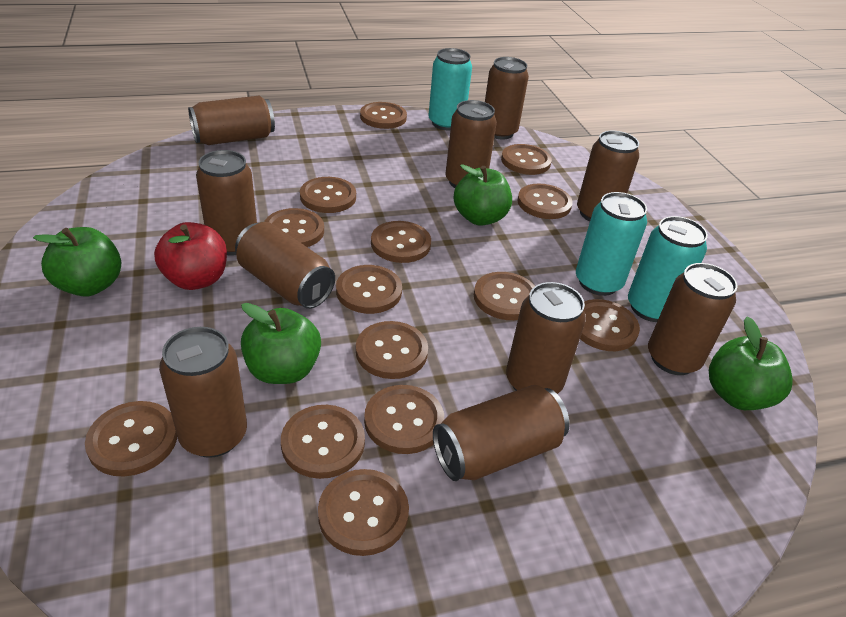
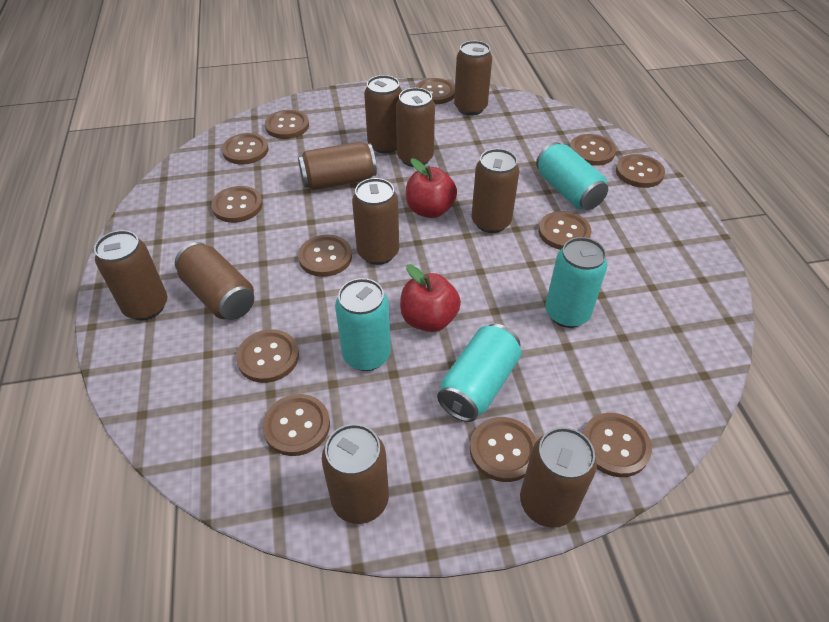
brown button: 14 -> 12
green apple: 4 -> 0
red apple: 1 -> 2
turquoise can: 3 -> 4

